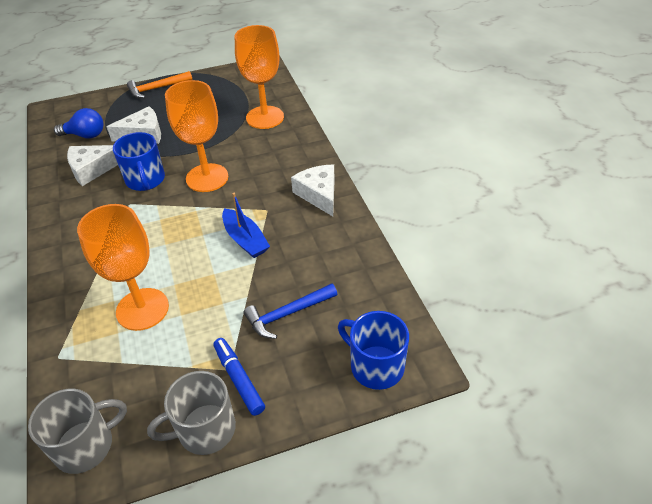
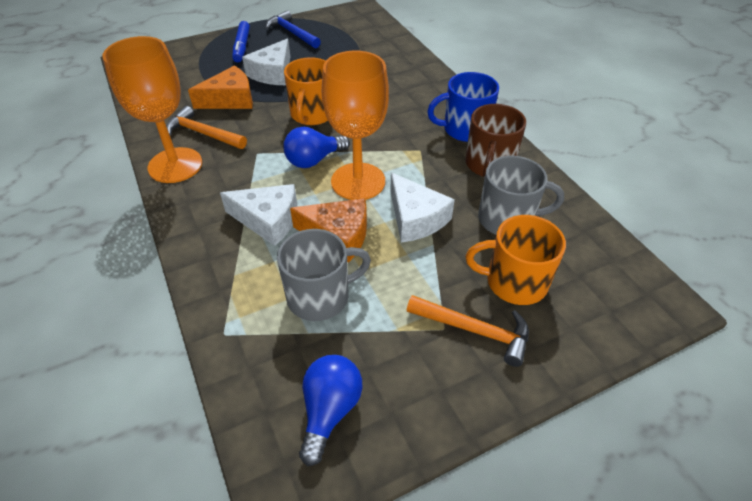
blue boat: 1 -> 0
blue light bulb: 1 -> 2
blue mug: 2 -> 1
brown mug: 0 -> 1
orange cheese: 0 -> 2
orange goblet: 3 -> 2
orange hammer: 1 -> 2
orange mug: 0 -> 2

